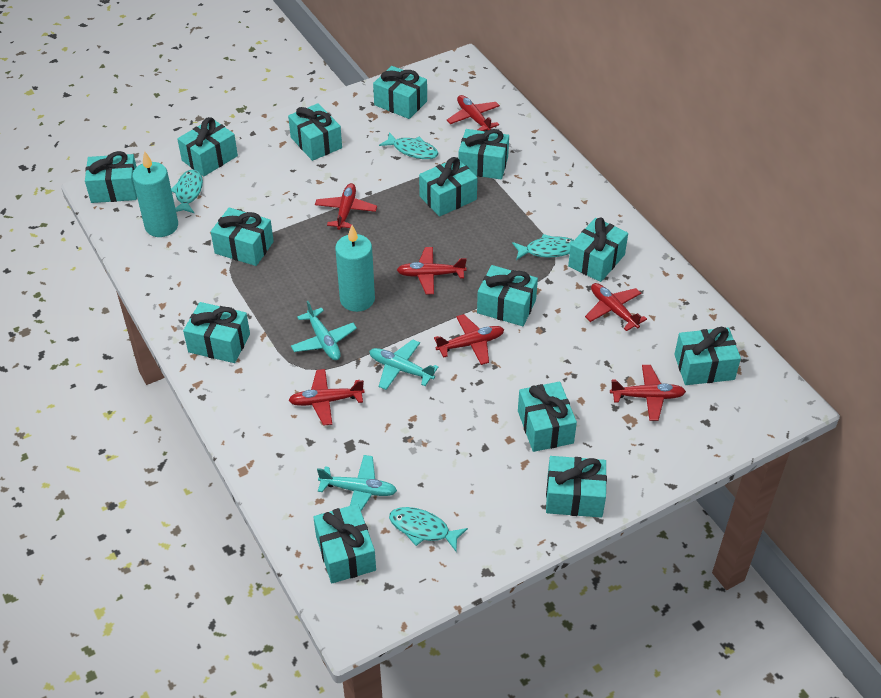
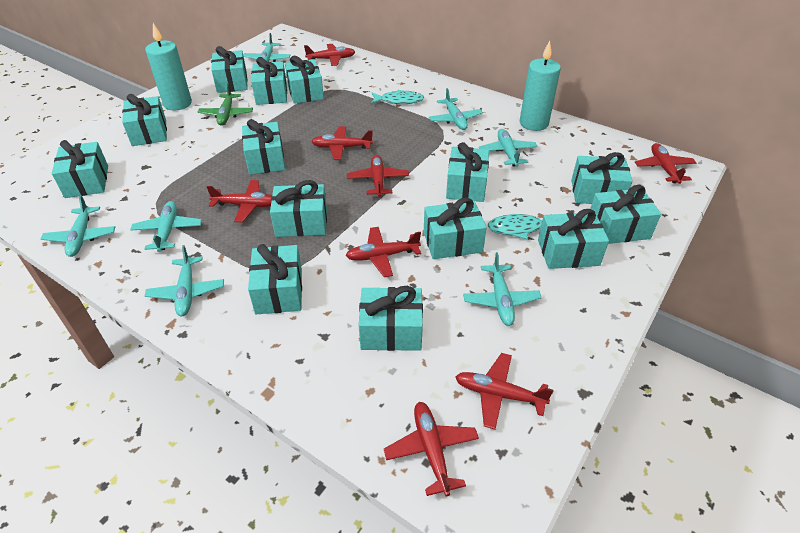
green plane: 0 -> 1
red plane: 7 -> 8
turquoise fish: 4 -> 2
turquoise plane: 3 -> 7

